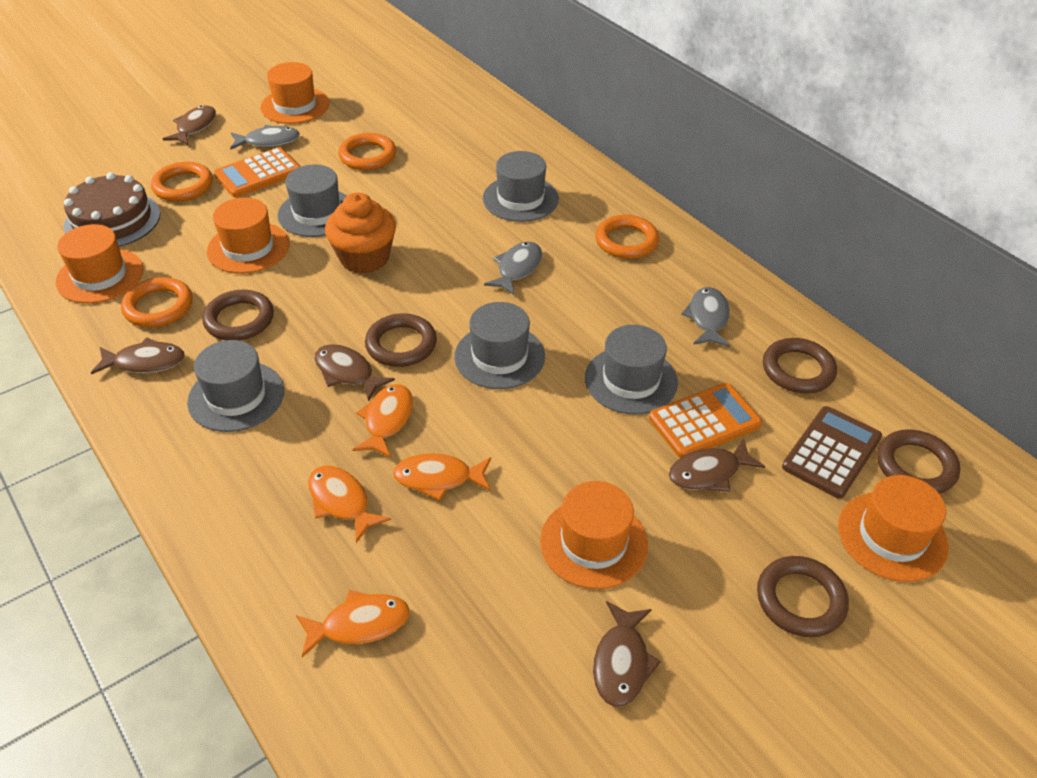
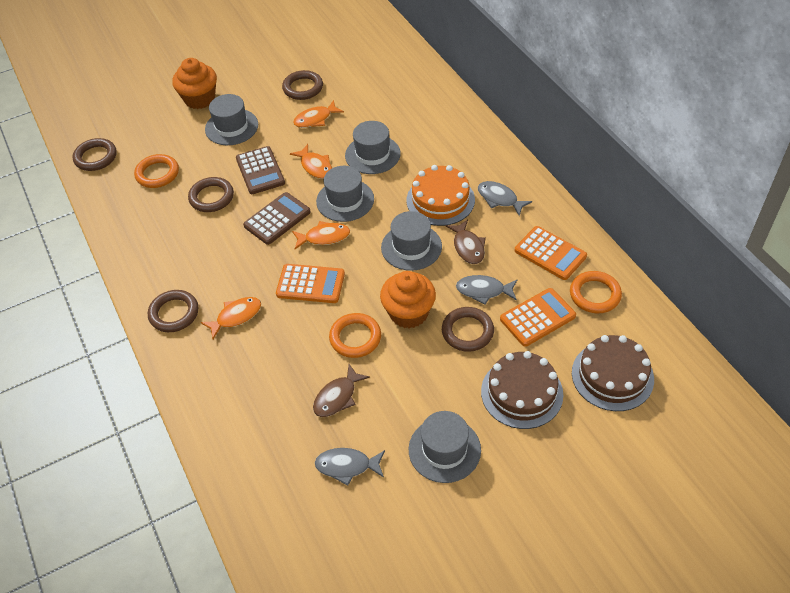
brown cake: 1 -> 2
brown calculator: 1 -> 2
brown fish: 5 -> 2
orange cake: 0 -> 1
orange calculator: 2 -> 3
orange cupcake: 1 -> 2
orange hat: 5 -> 0
orange ring: 4 -> 3

